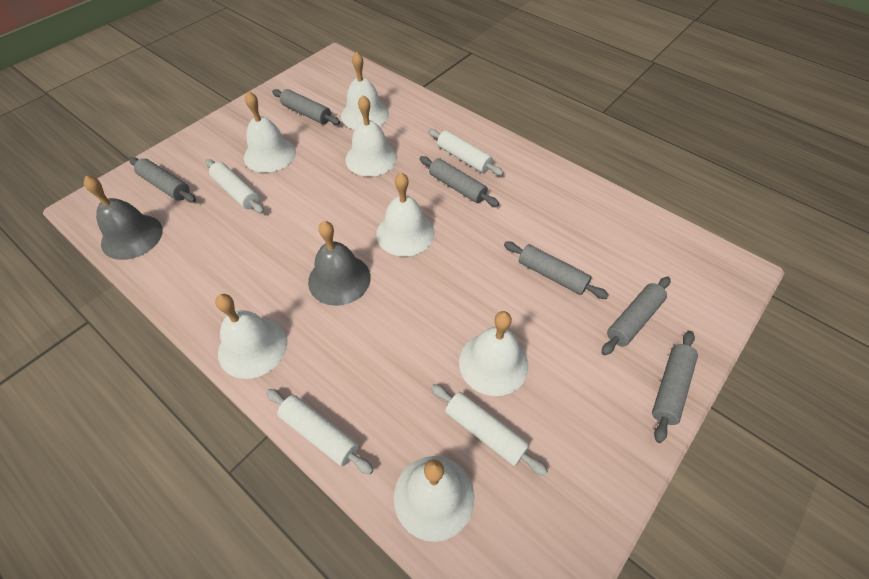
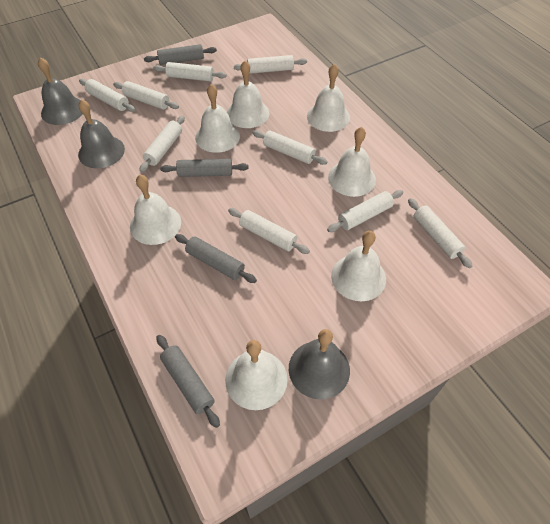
grey bell: 2 -> 3
grey rolling pin: 6 -> 4
white rolling pin: 4 -> 9

